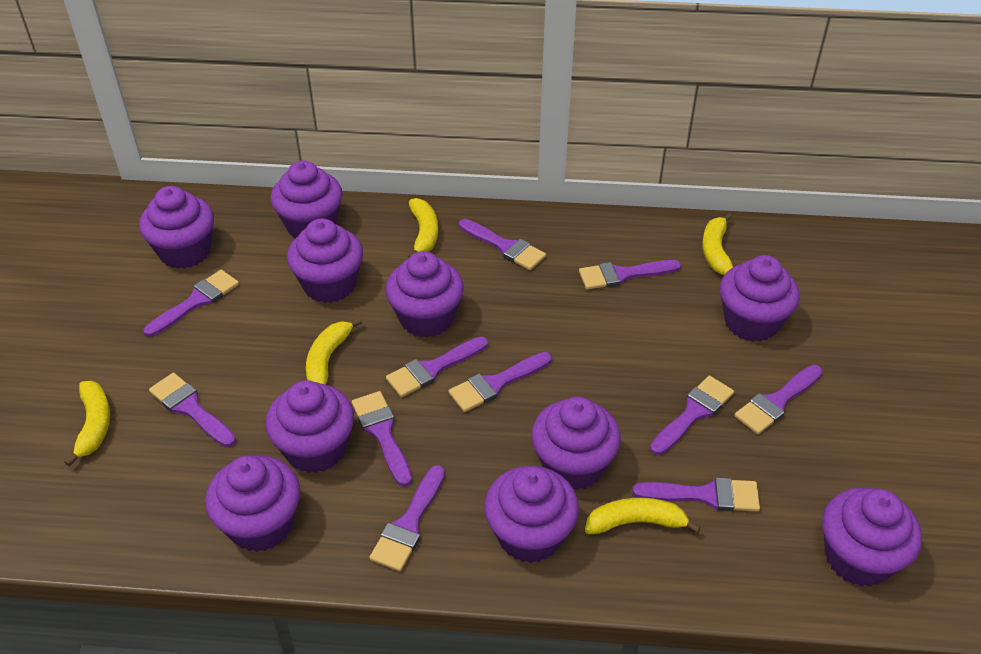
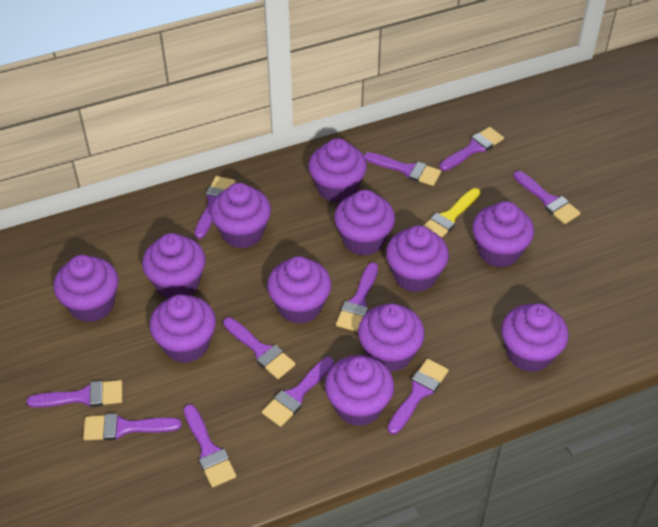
purple cupcake: 10 -> 12
yellow banana: 5 -> 0
yellow brush: 0 -> 1

